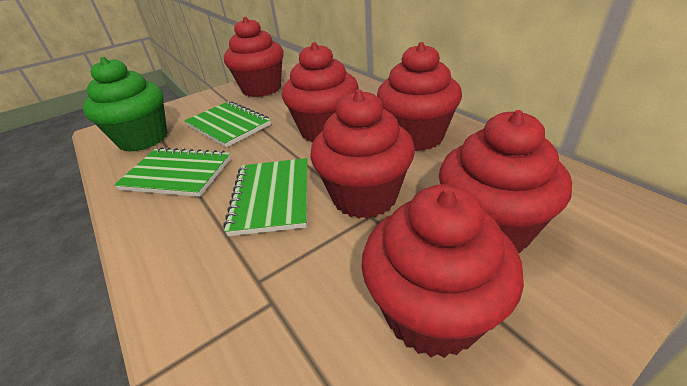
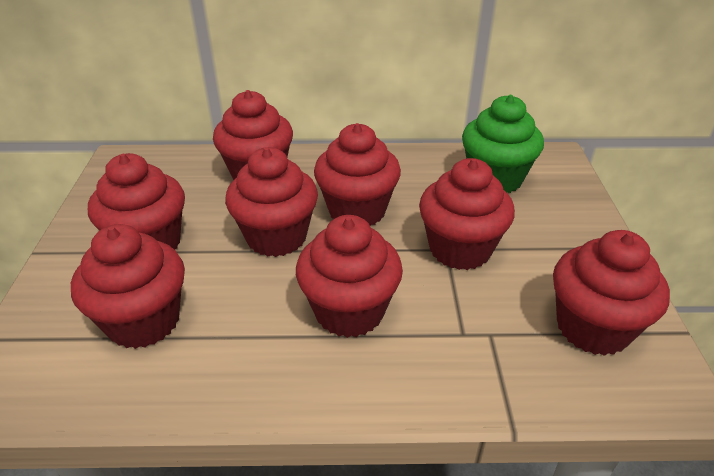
green notebook: 3 -> 0
red cupcake: 6 -> 8

